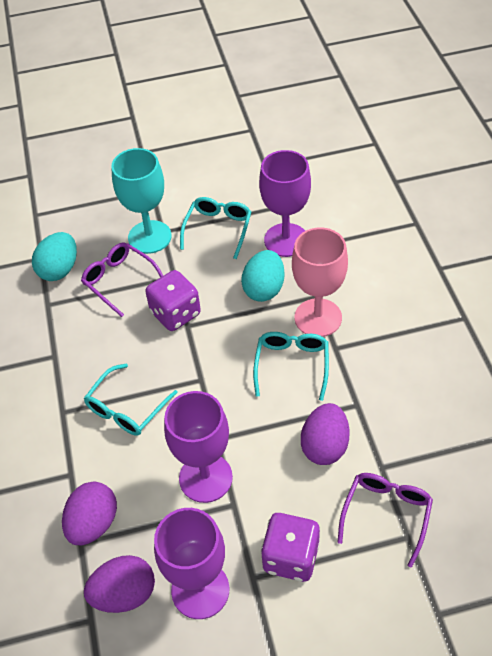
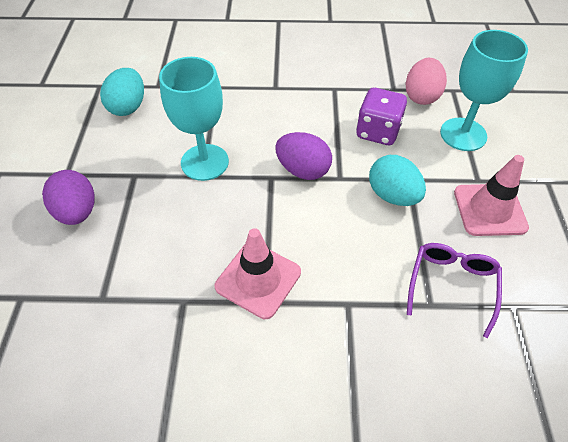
pink egg: 0 -> 1
pink goblet: 1 -> 0
pink traffic cone: 0 -> 2
purple dice: 2 -> 1
purple egg: 3 -> 2
purple glasses: 2 -> 1
purple goblet: 3 -> 0
turquoise glasses: 3 -> 0
turquoise goblet: 1 -> 2

